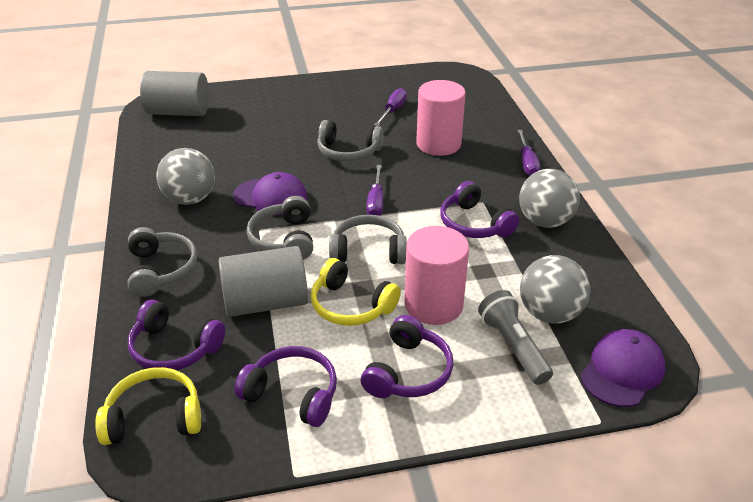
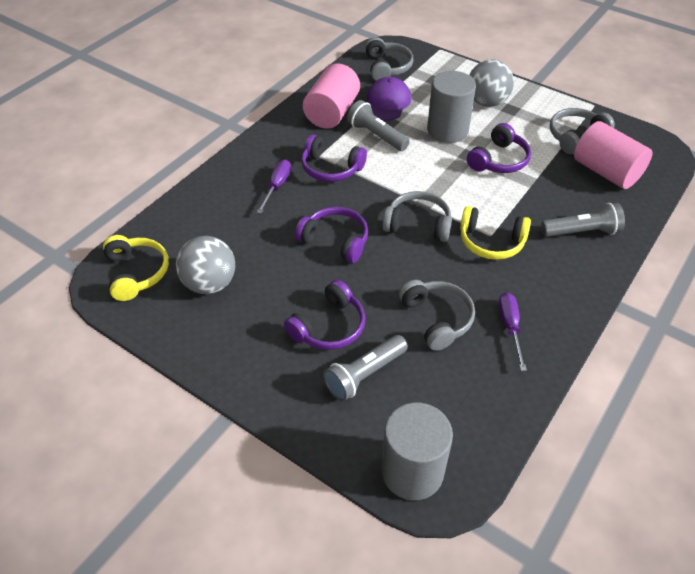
grey ball: 3 -> 2
grey flashlight: 1 -> 3
purple cap: 2 -> 1
purple screwdriver: 3 -> 2

